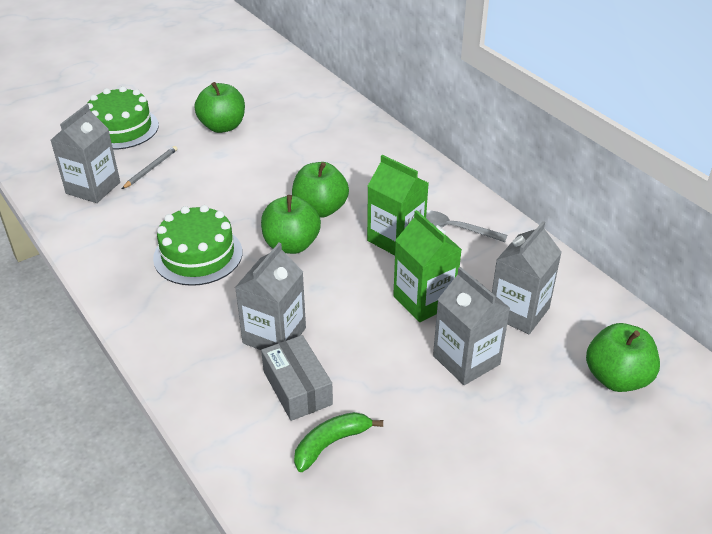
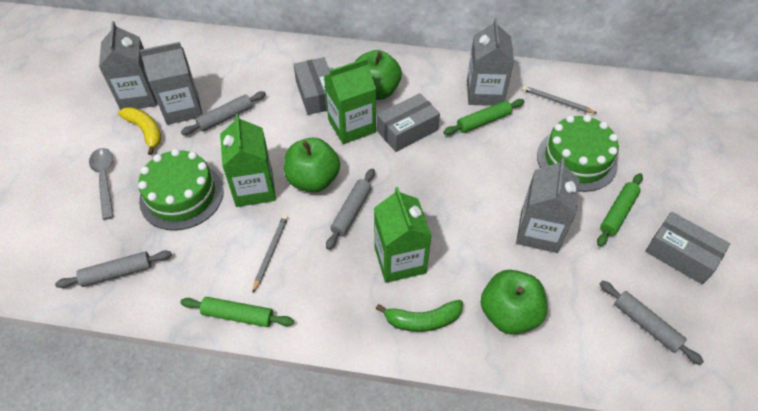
green apple: 4 -> 3
green carton: 2 -> 3
green rolling pin: 0 -> 3
grey box: 1 -> 3
grey pencil: 1 -> 2
grey rolling pin: 0 -> 4
yellow banana: 0 -> 1

